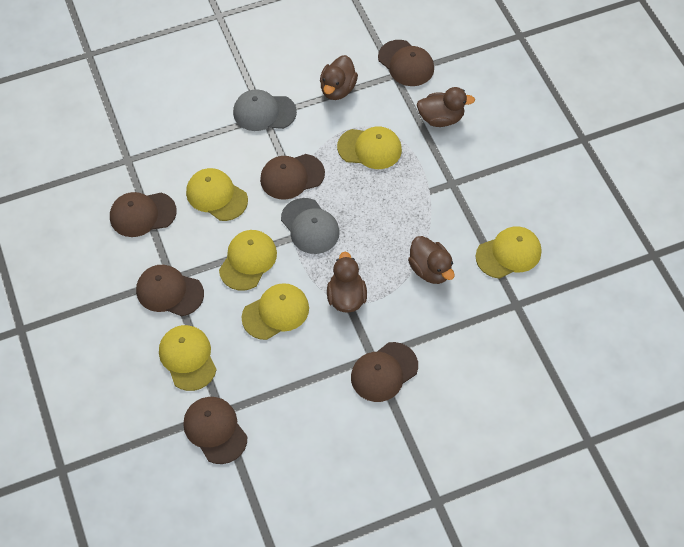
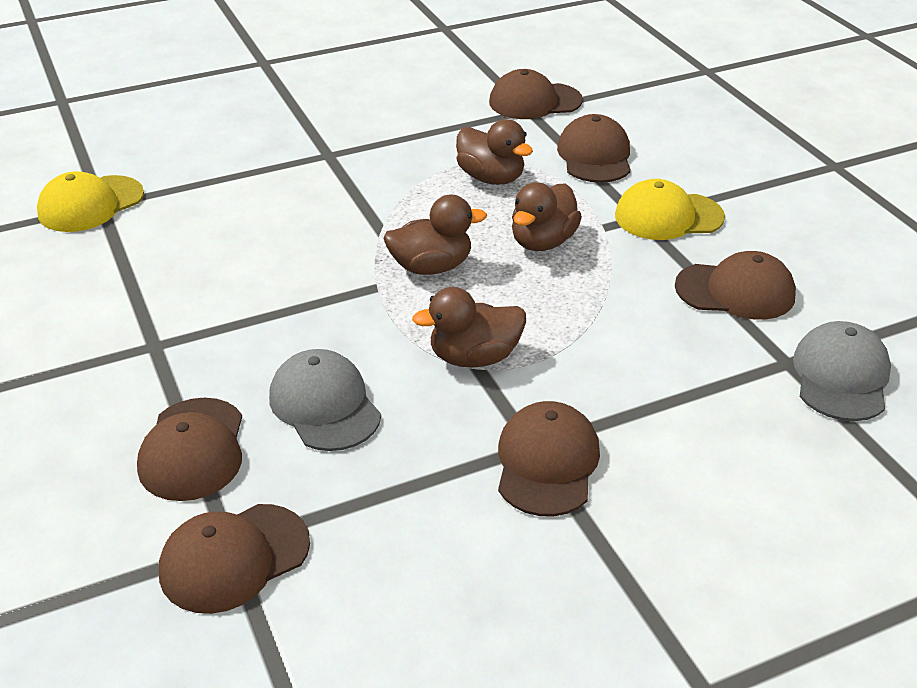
yellow cap: 6 -> 2

